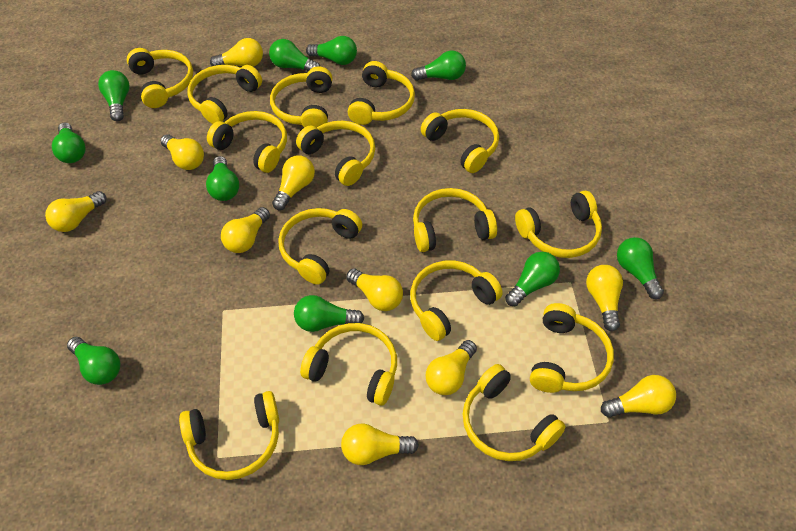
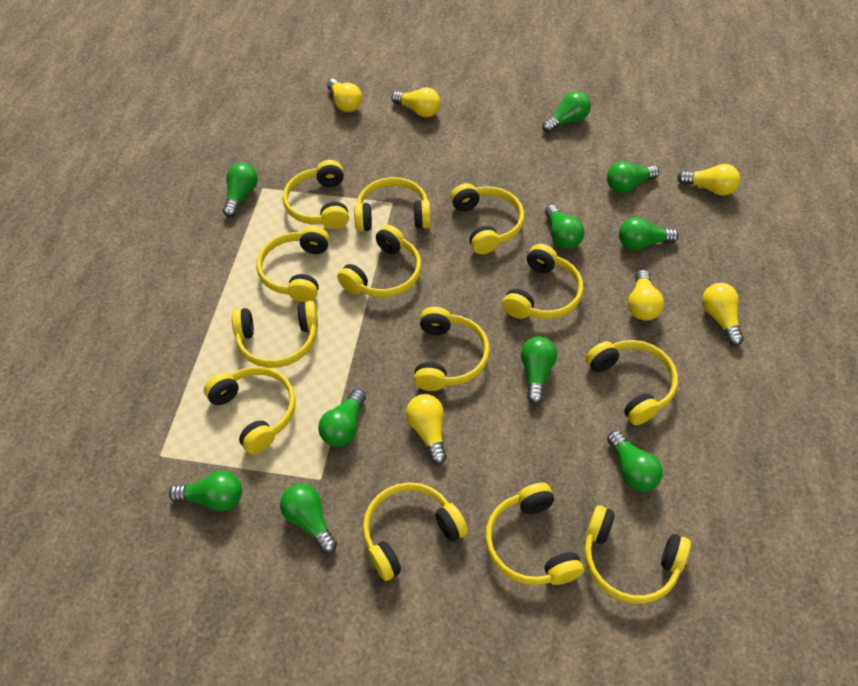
yellow headphones: 15 -> 13
yellow light bulb: 10 -> 6

